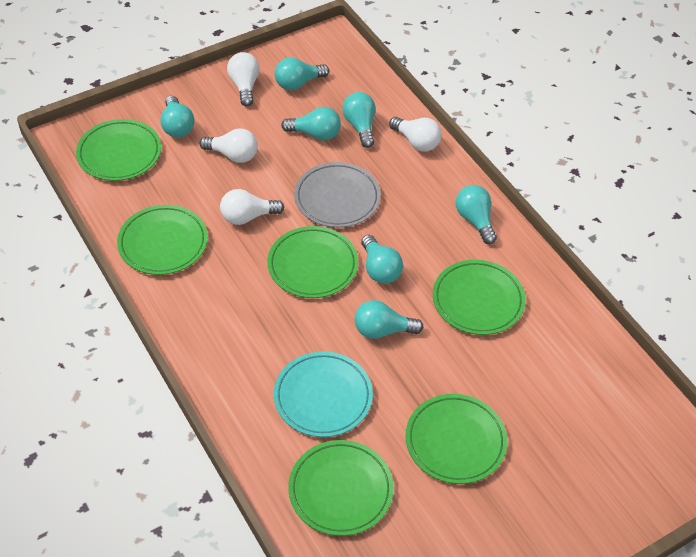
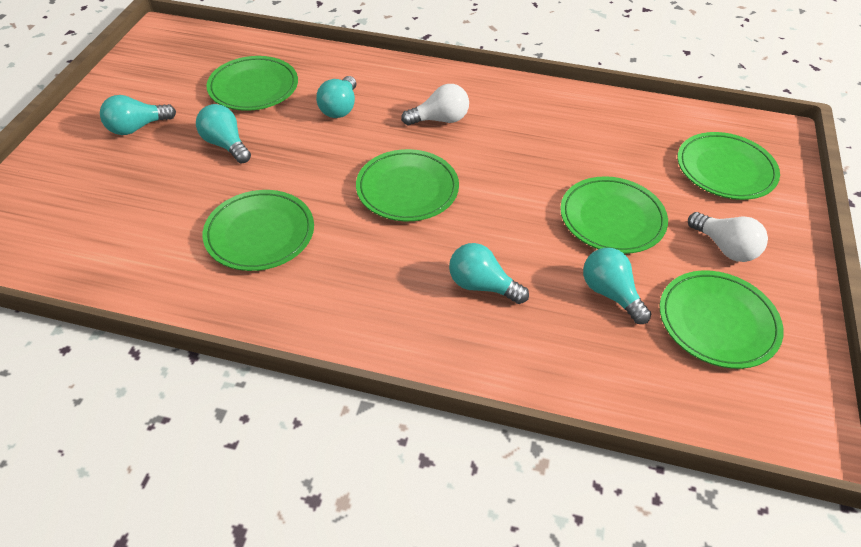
grey plate: 1 -> 0
turquoise light bulb: 7 -> 5
turquoise plate: 1 -> 0
white light bulb: 4 -> 2

